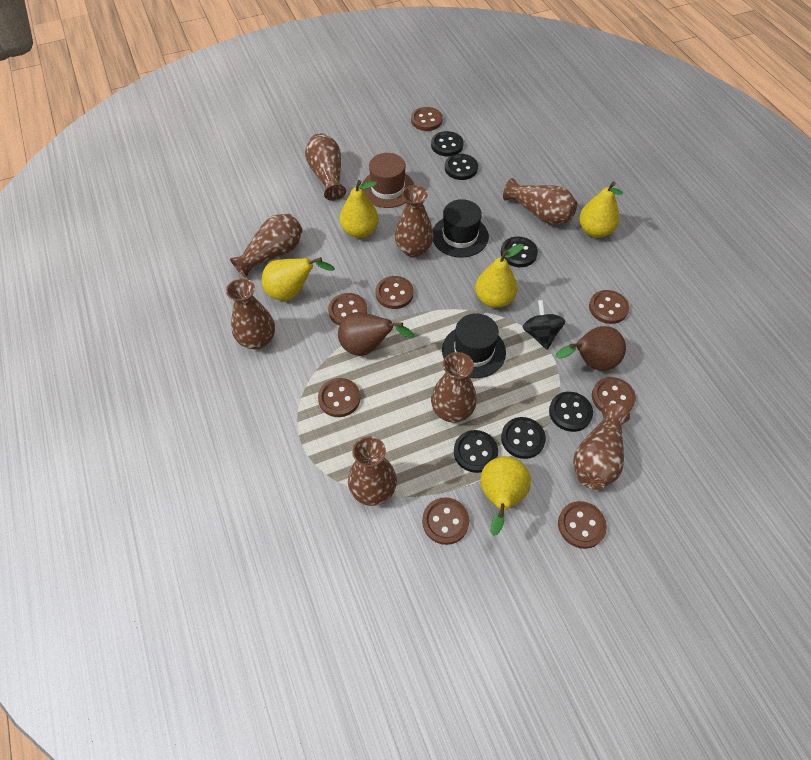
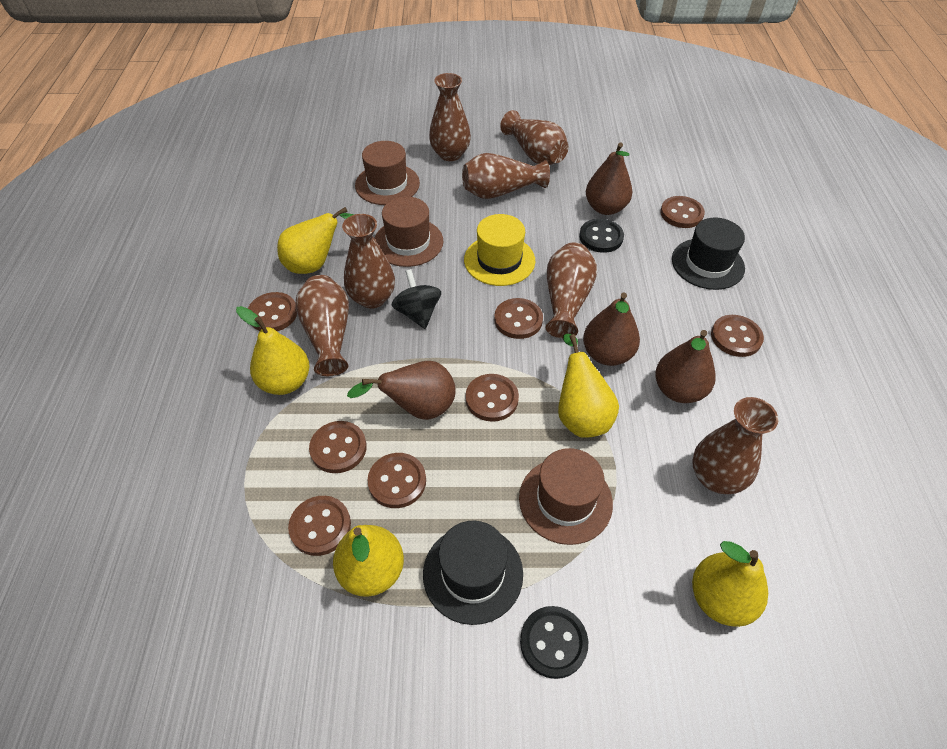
black button: 6 -> 2
brown hat: 1 -> 3
brown pear: 2 -> 4
brown vase: 8 -> 7
yellow hat: 0 -> 1

